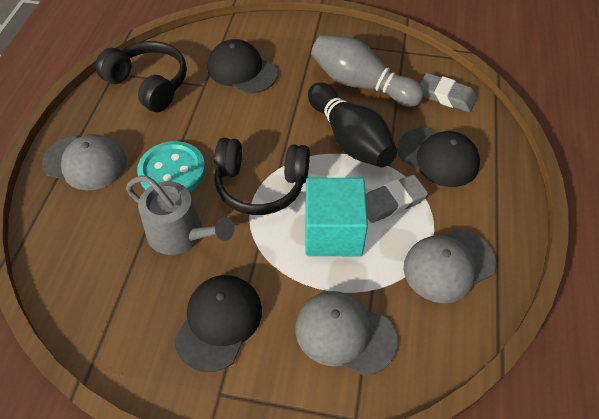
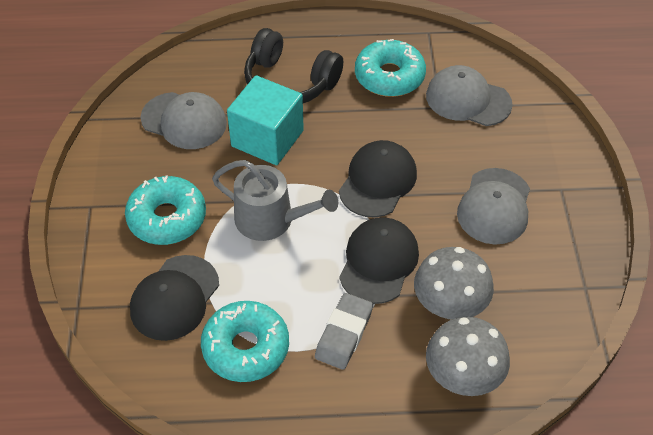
black bowling pin: 1 -> 0
black headphones: 2 -> 1
grey bowling pin: 1 -> 0
grey eraser: 2 -> 1
grey mushroom: 0 -> 2
turquoise button: 1 -> 0
turquoise donut: 0 -> 3

